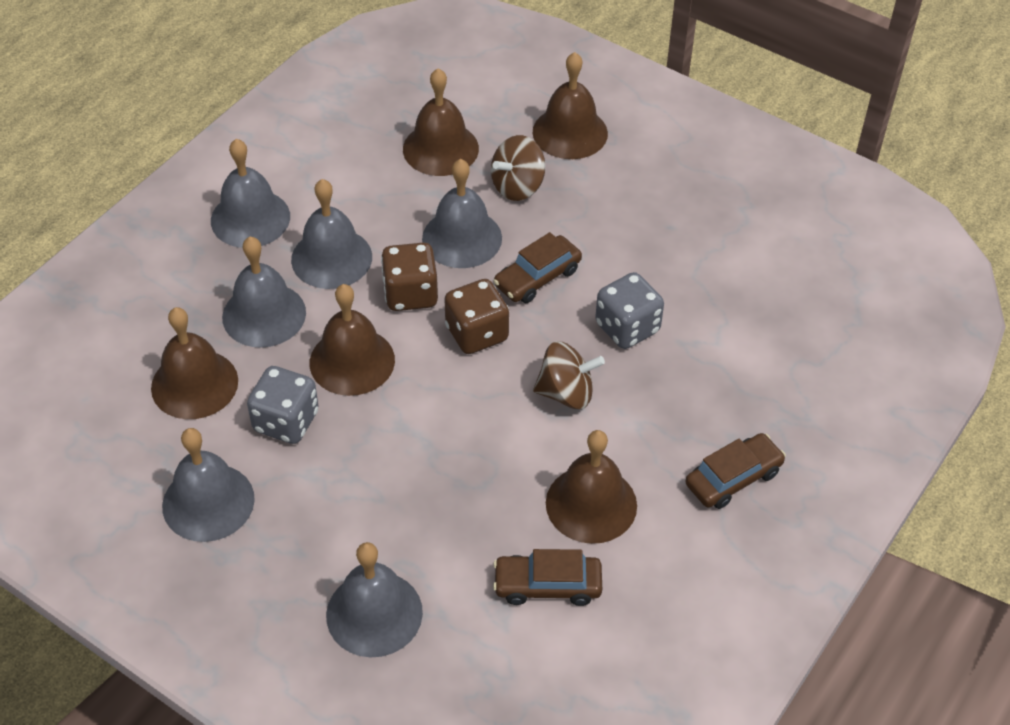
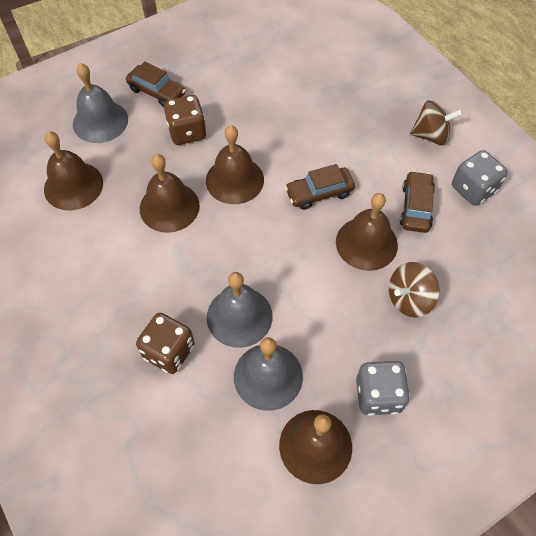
grey bell: 6 -> 3

